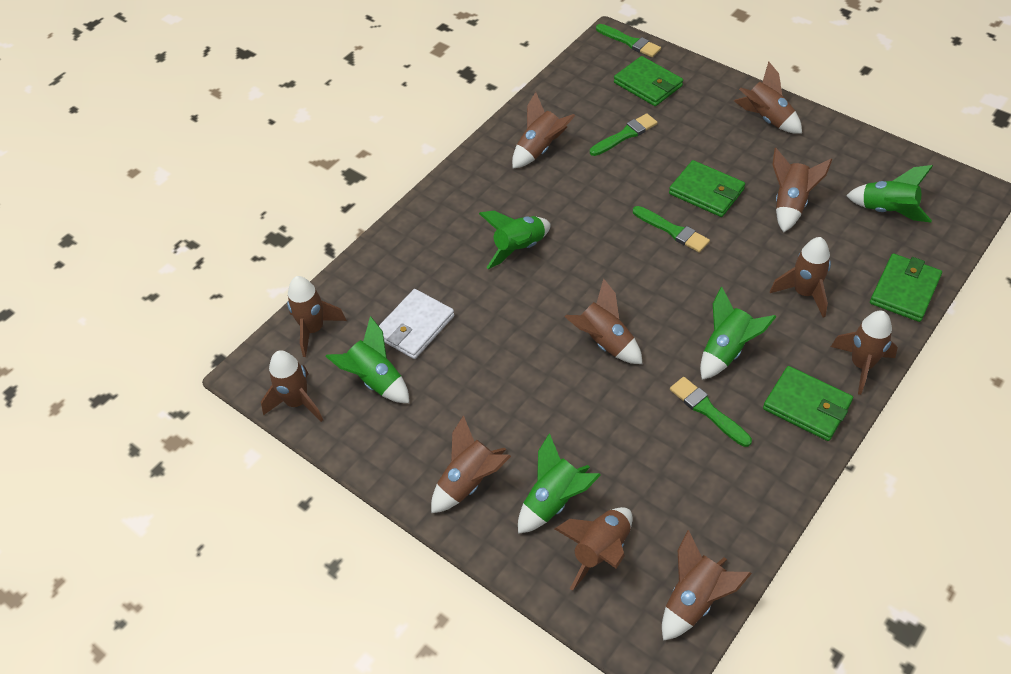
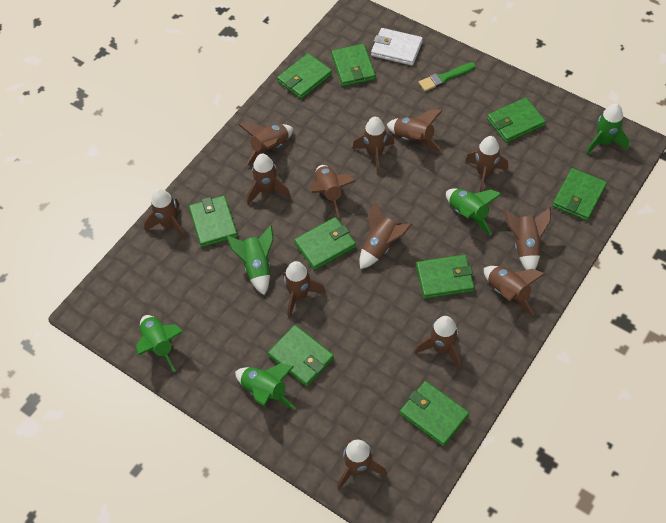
brown rocket: 11 -> 13
green brush: 4 -> 1
green wallet: 4 -> 9

